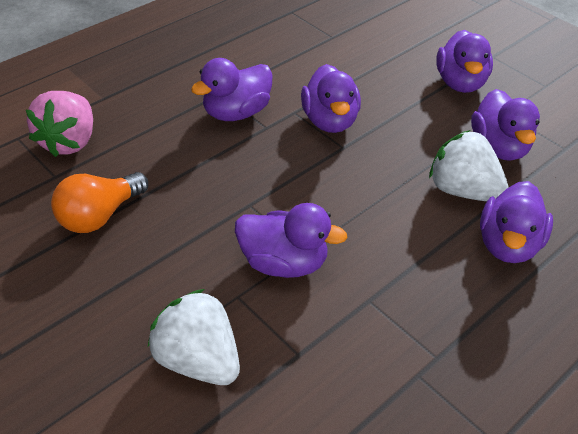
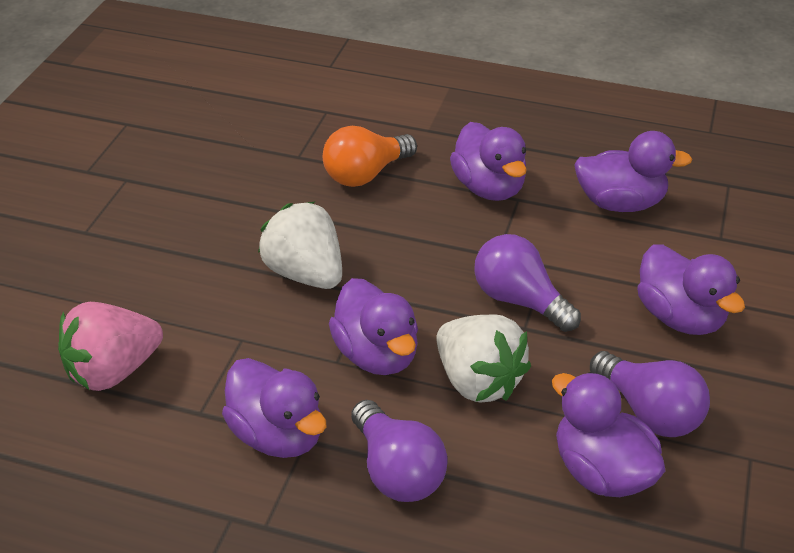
purple light bulb: 0 -> 3

